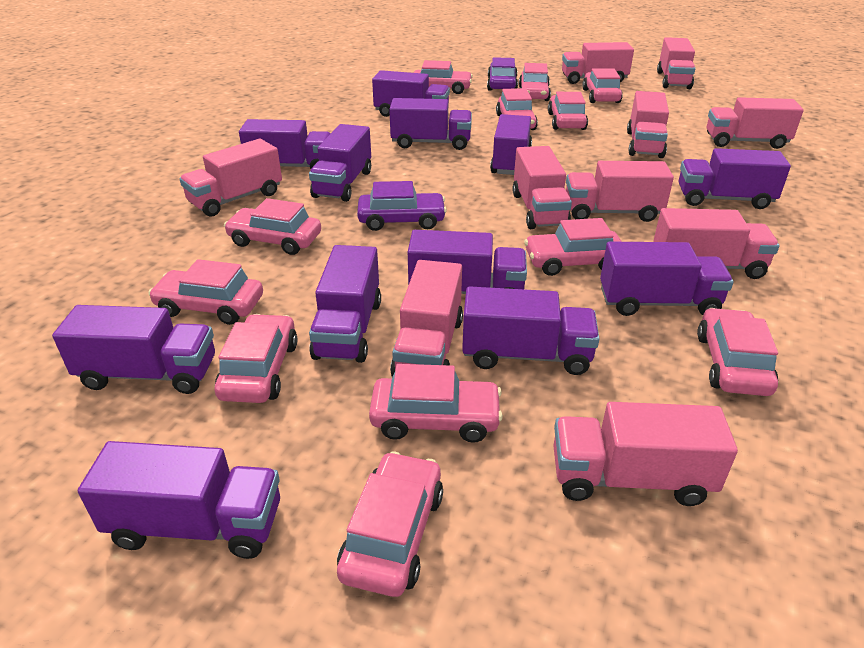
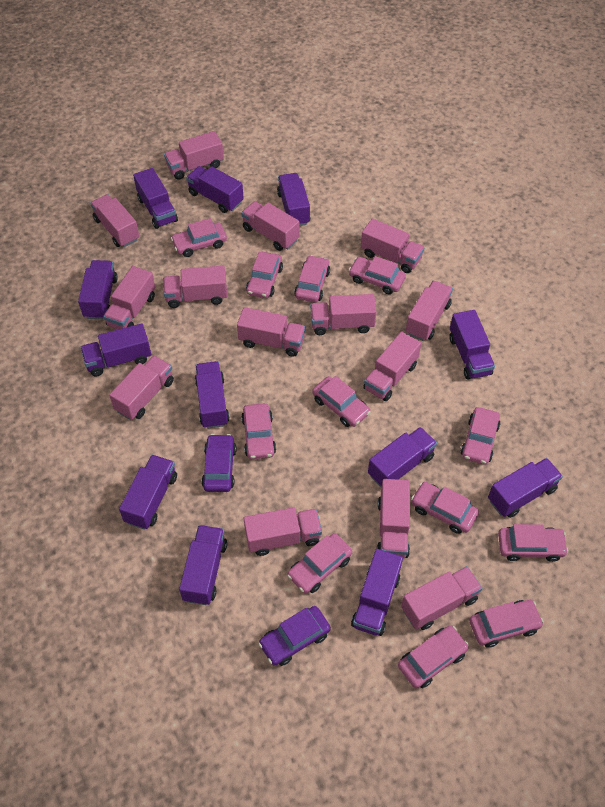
pink truck: 10 -> 14

